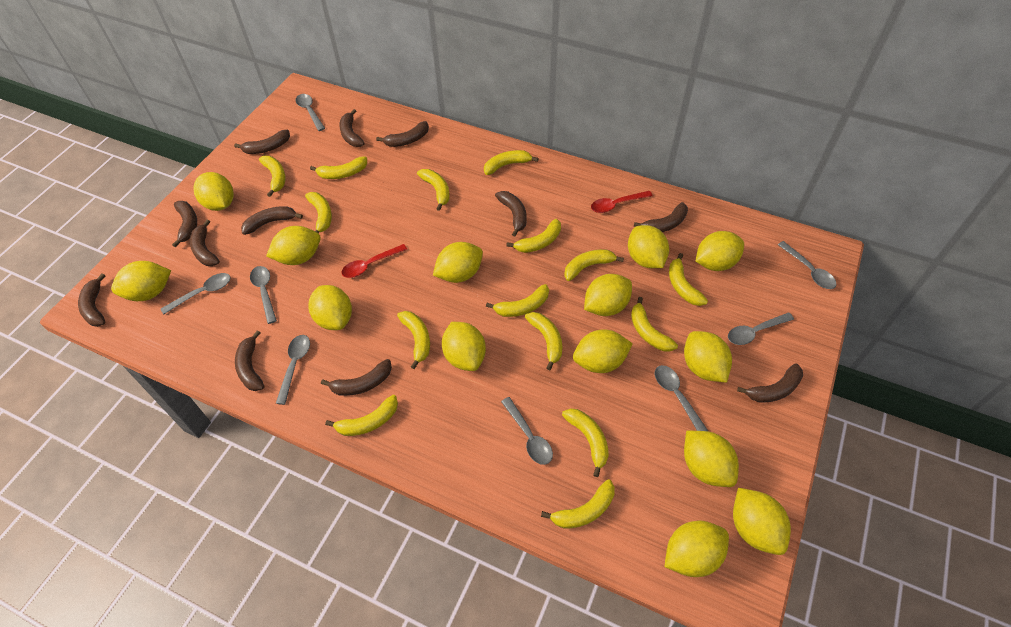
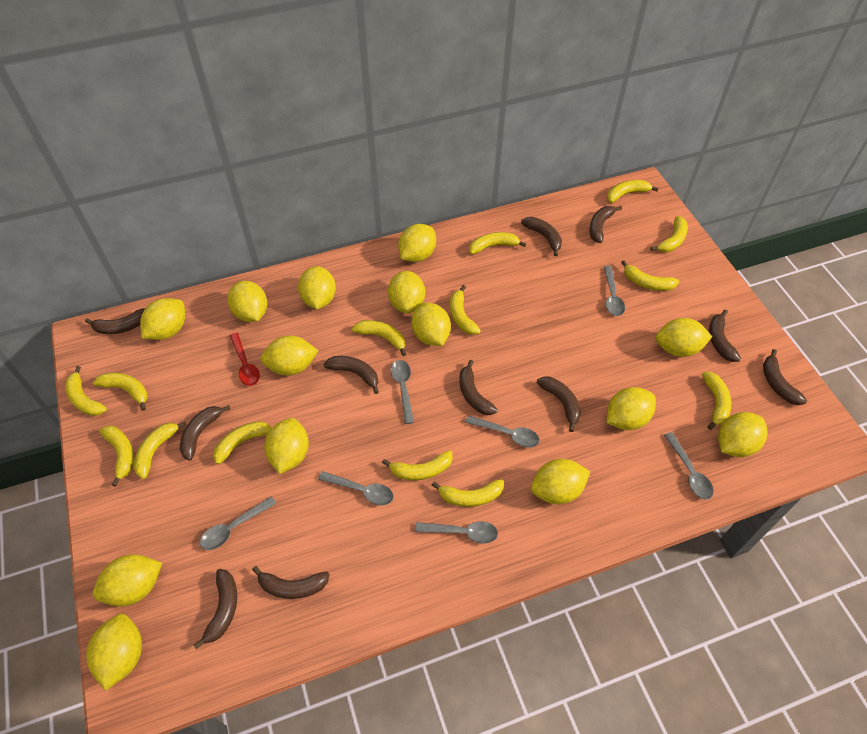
brown banana: 12 -> 11
grey spoon: 8 -> 7
red spoon: 2 -> 1
yellow banana: 15 -> 14

